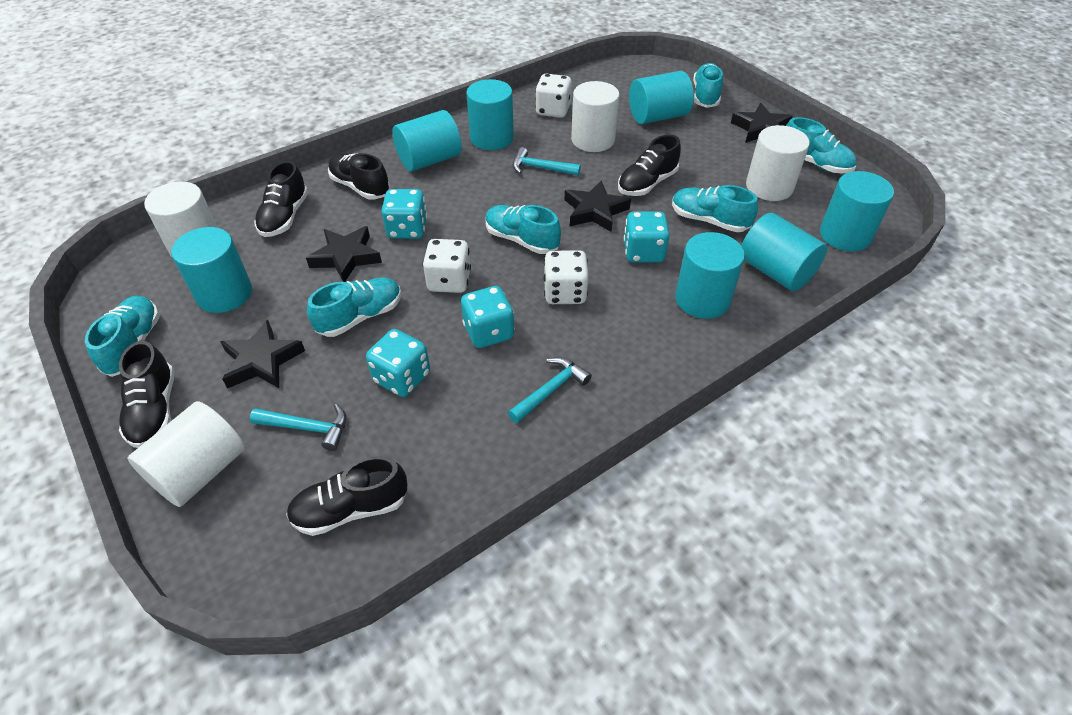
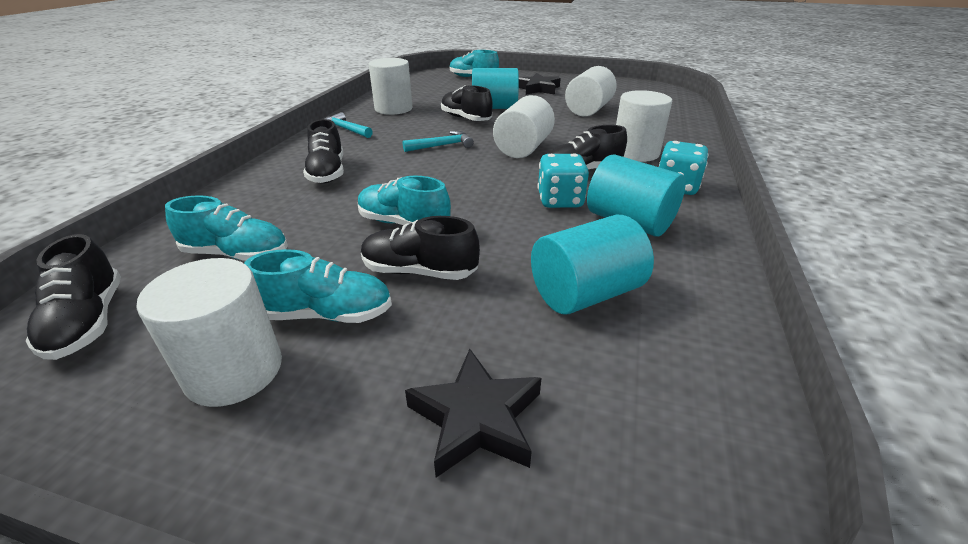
black star: 4 -> 2
turquoise cylinder: 7 -> 3
turquoise dice: 4 -> 2
turquoise hammer: 3 -> 2
turquoise shoe: 6 -> 4
white cylinder: 4 -> 5
white dice: 3 -> 0

